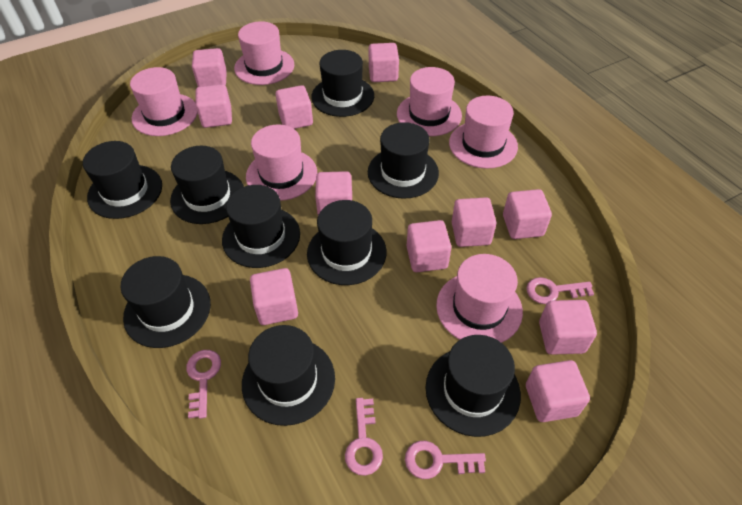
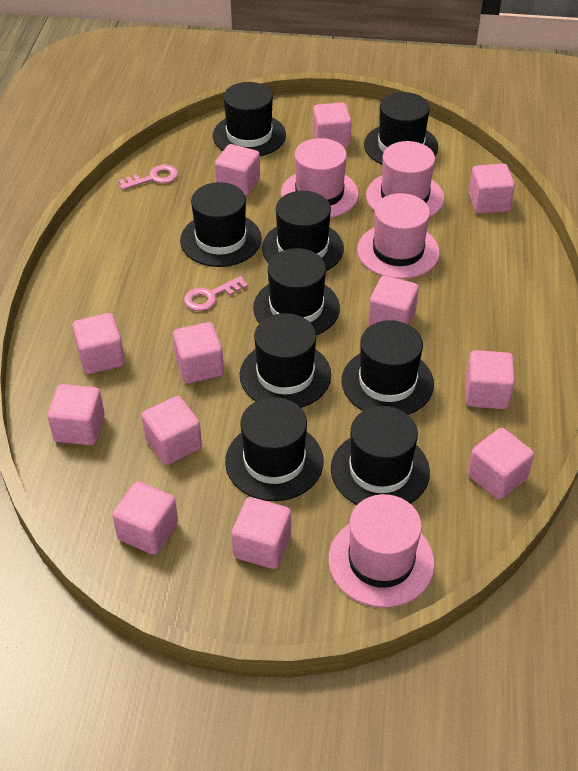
pink cube: 11 -> 12
pink hat: 6 -> 4
pink key: 4 -> 2

